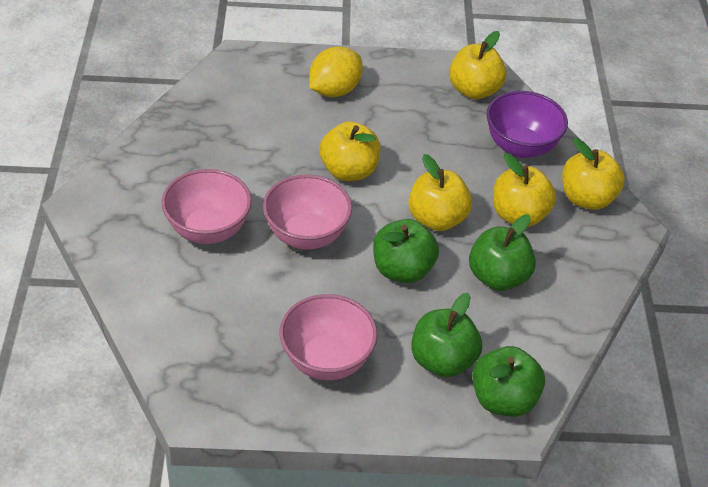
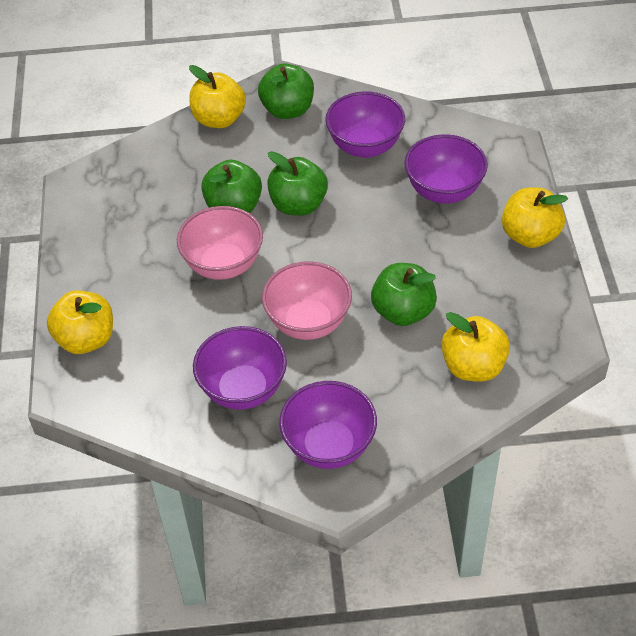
pink bowl: 3 -> 2
purple bowl: 1 -> 4
yellow apple: 5 -> 4
yellow lemon: 1 -> 0

